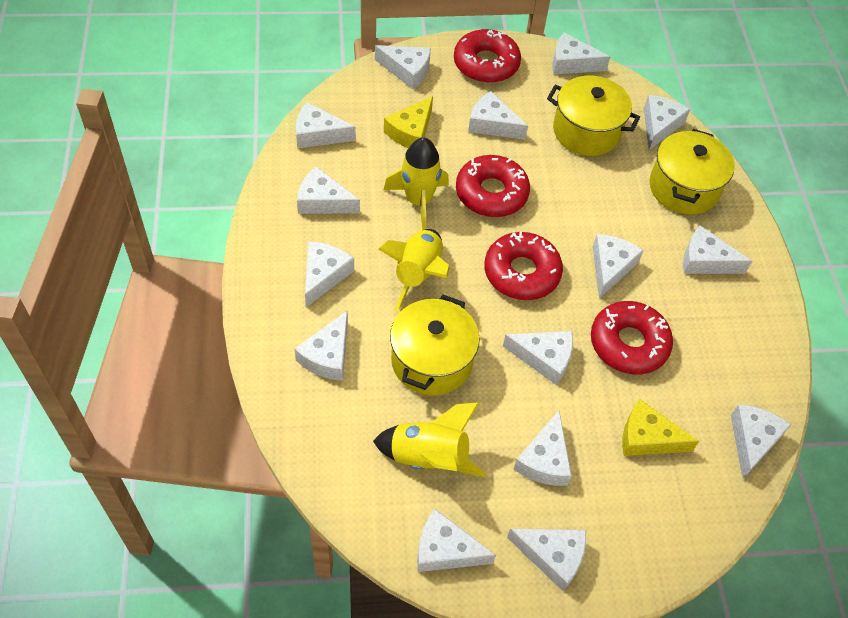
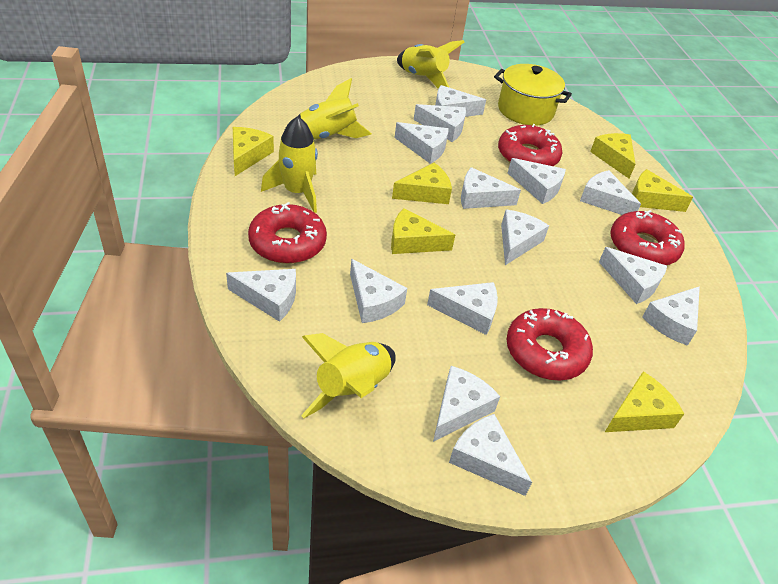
white cheese: 15 -> 14
yellow cheese: 2 -> 6
yellow pot: 3 -> 1
yellow rocket: 3 -> 4

